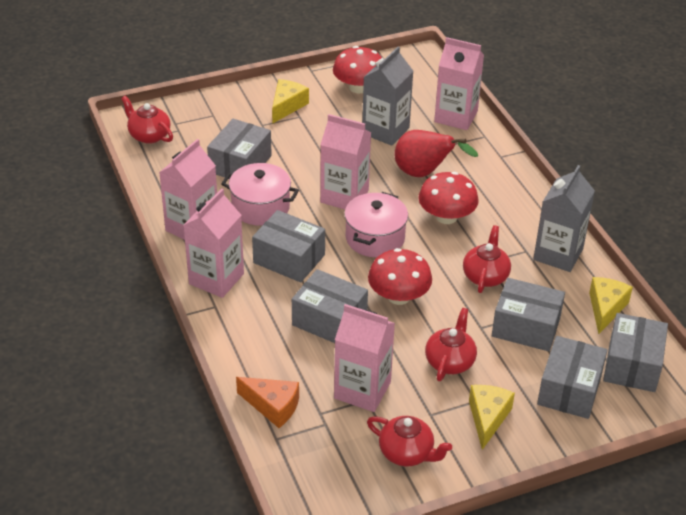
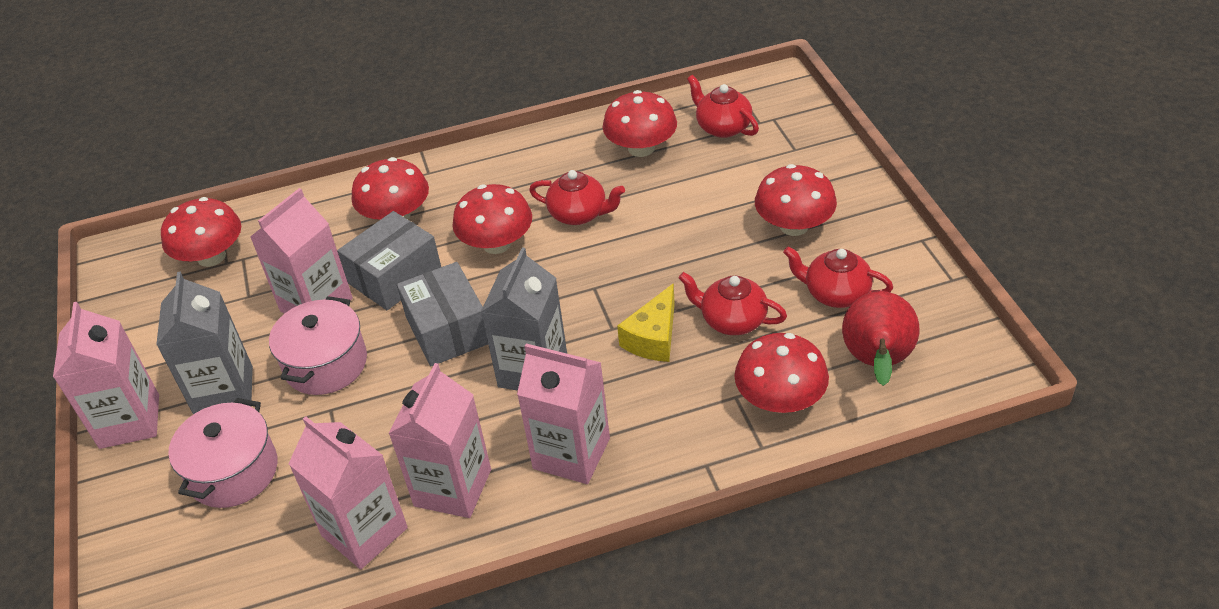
grey box: 6 -> 2
orange cheese: 1 -> 0
red mushroom: 3 -> 6
yellow cheese: 3 -> 1

